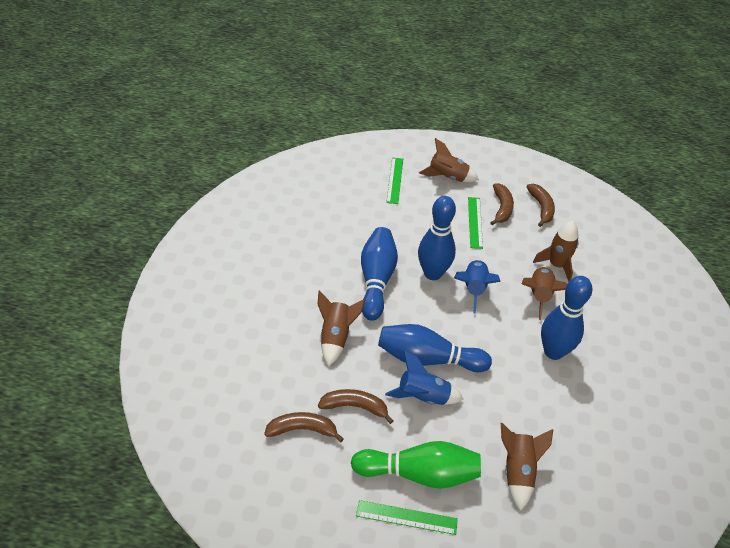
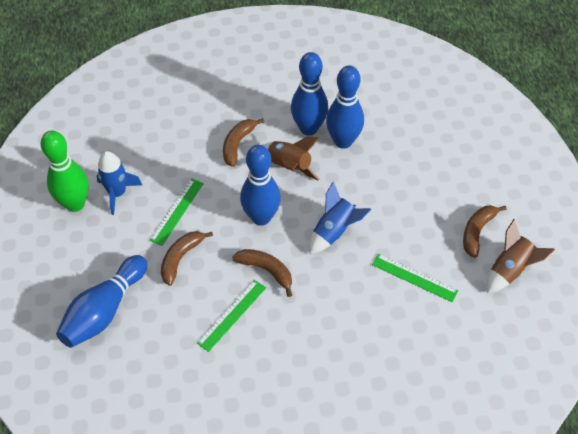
brown rocket: 5 -> 2

